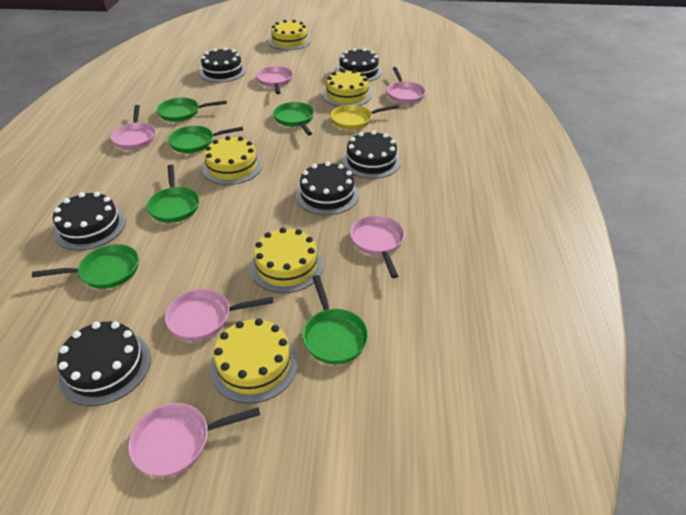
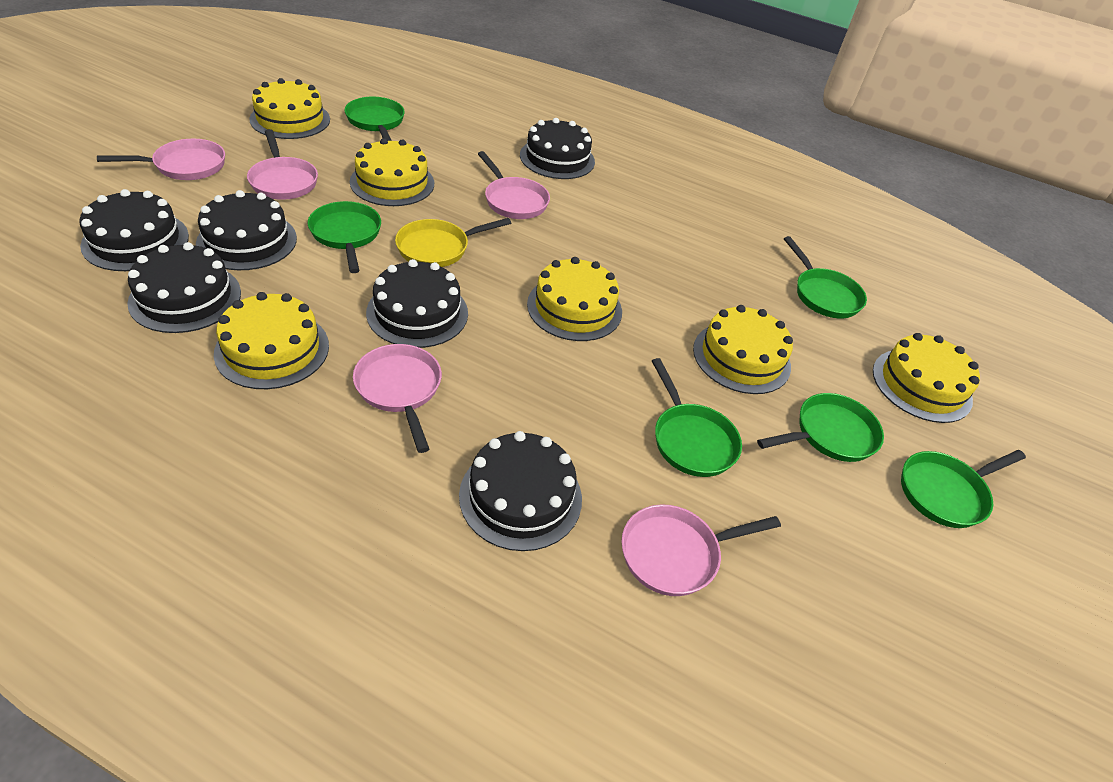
pink pan: 6 -> 5
yellow cake: 5 -> 6

